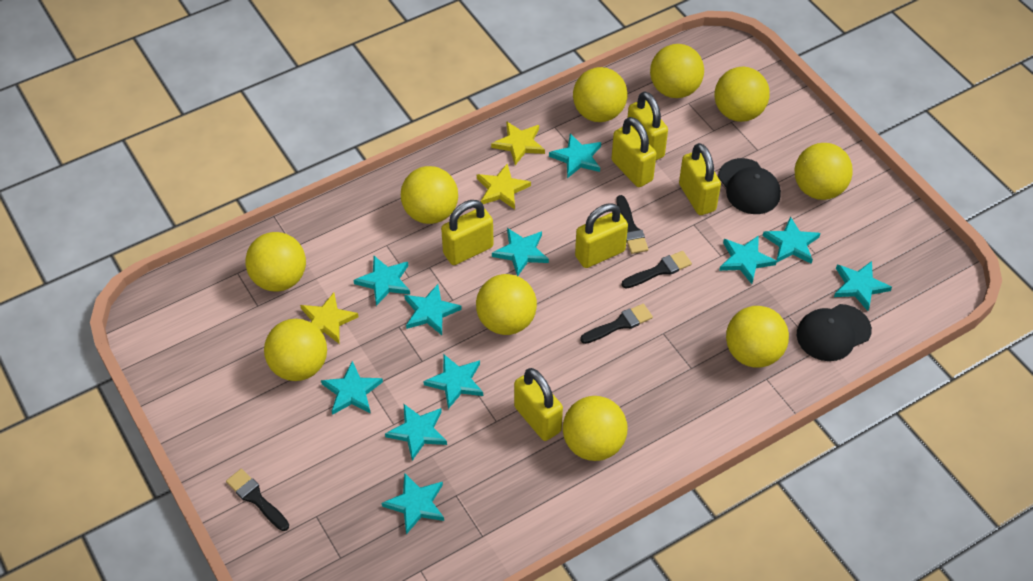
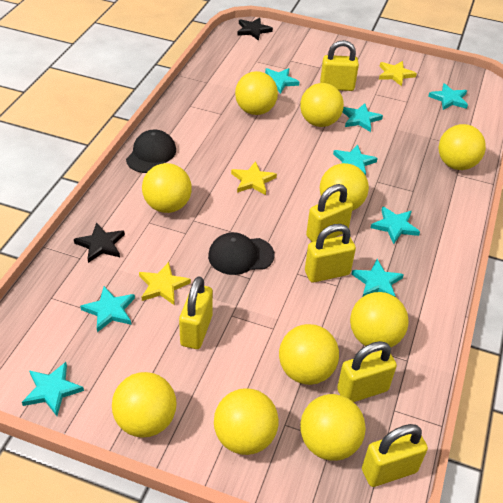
black brush: 4 -> 0
black star: 0 -> 2
turquoise star: 11 -> 8

